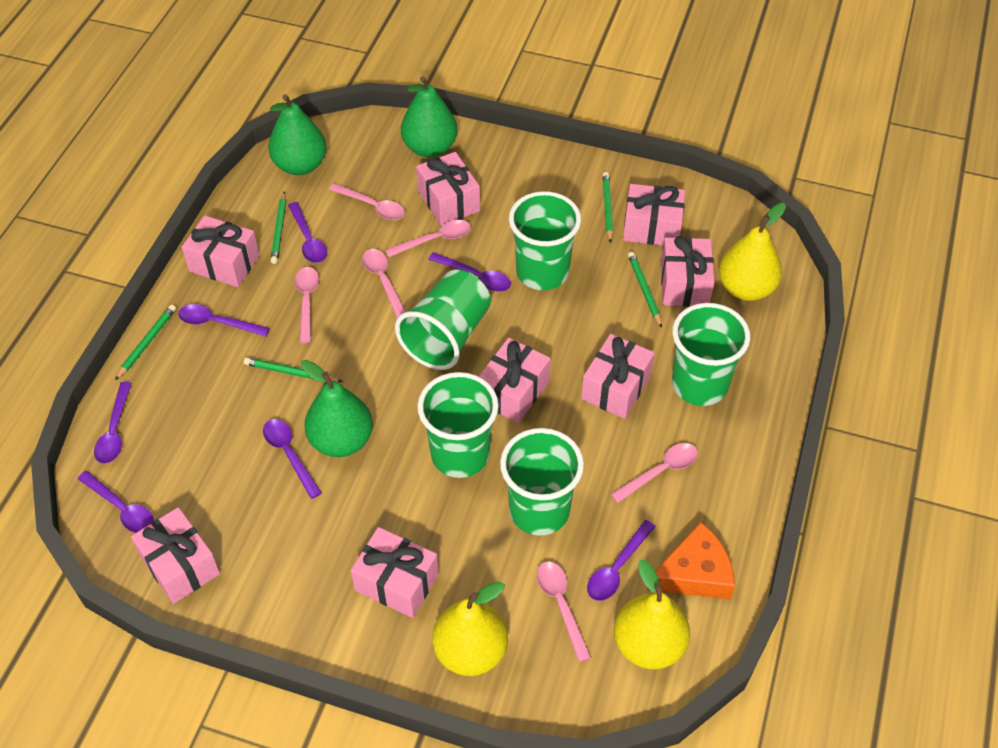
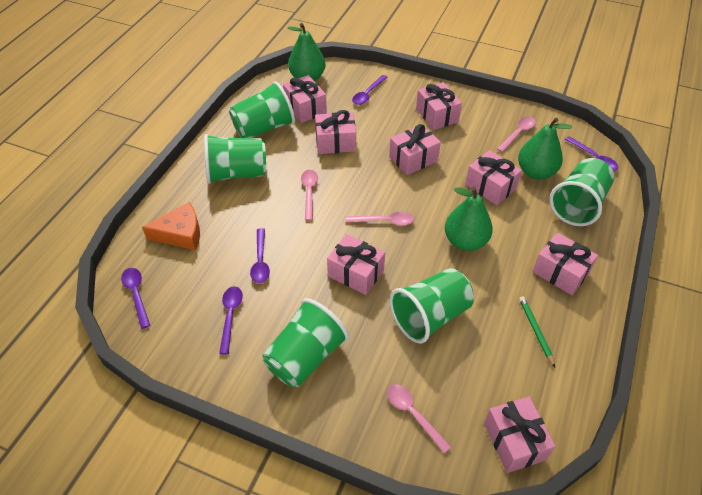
green pencil: 5 -> 1
pink spoon: 6 -> 4
purple spoon: 7 -> 5
yellow pear: 3 -> 0

